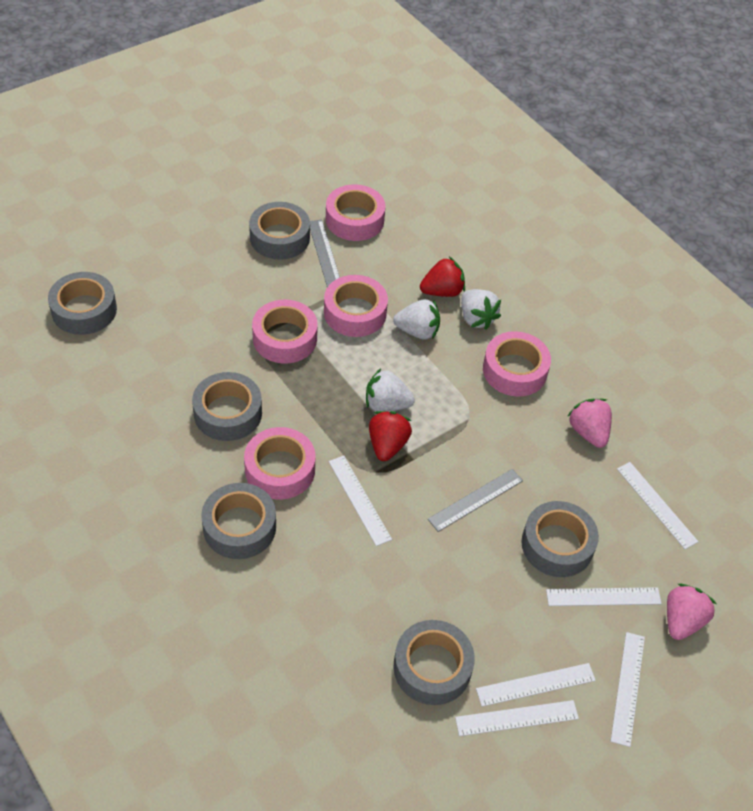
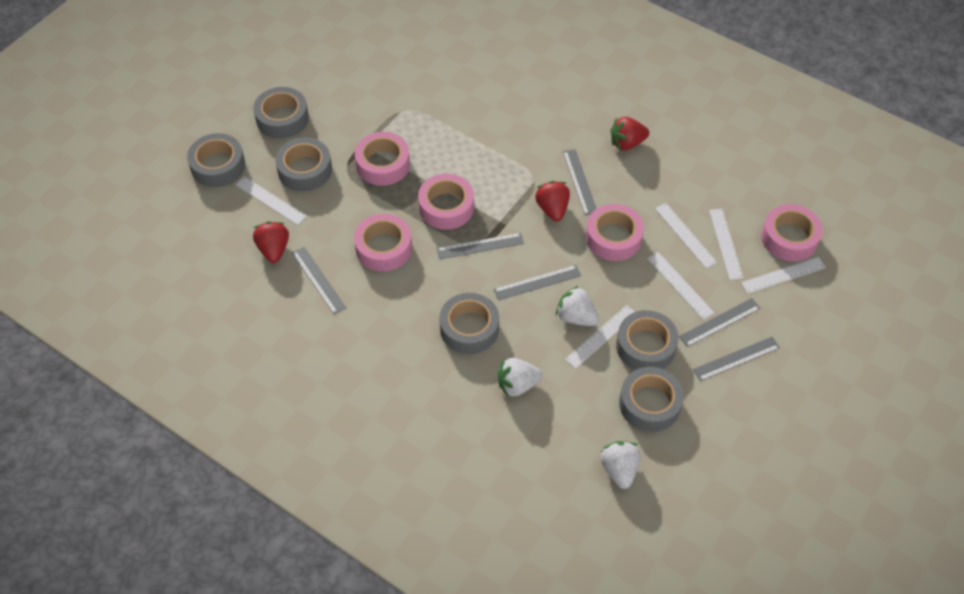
grey ruler: 2 -> 6
pink strawberry: 2 -> 0
red strawberry: 2 -> 3

